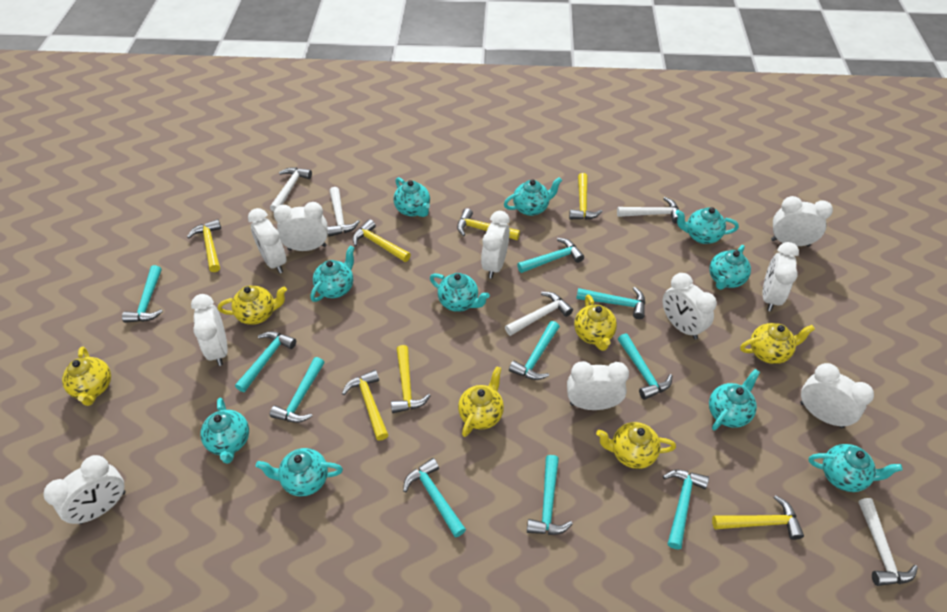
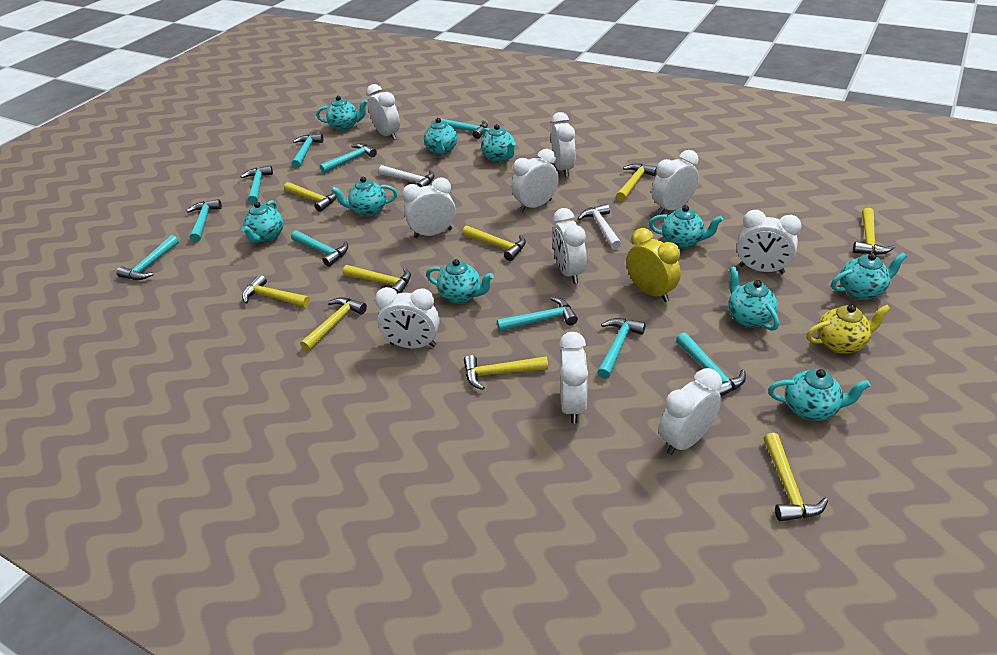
white hammer: 5 -> 2
yellow clock: 0 -> 1
yellow hammer: 7 -> 9
yellow teapot: 6 -> 1

